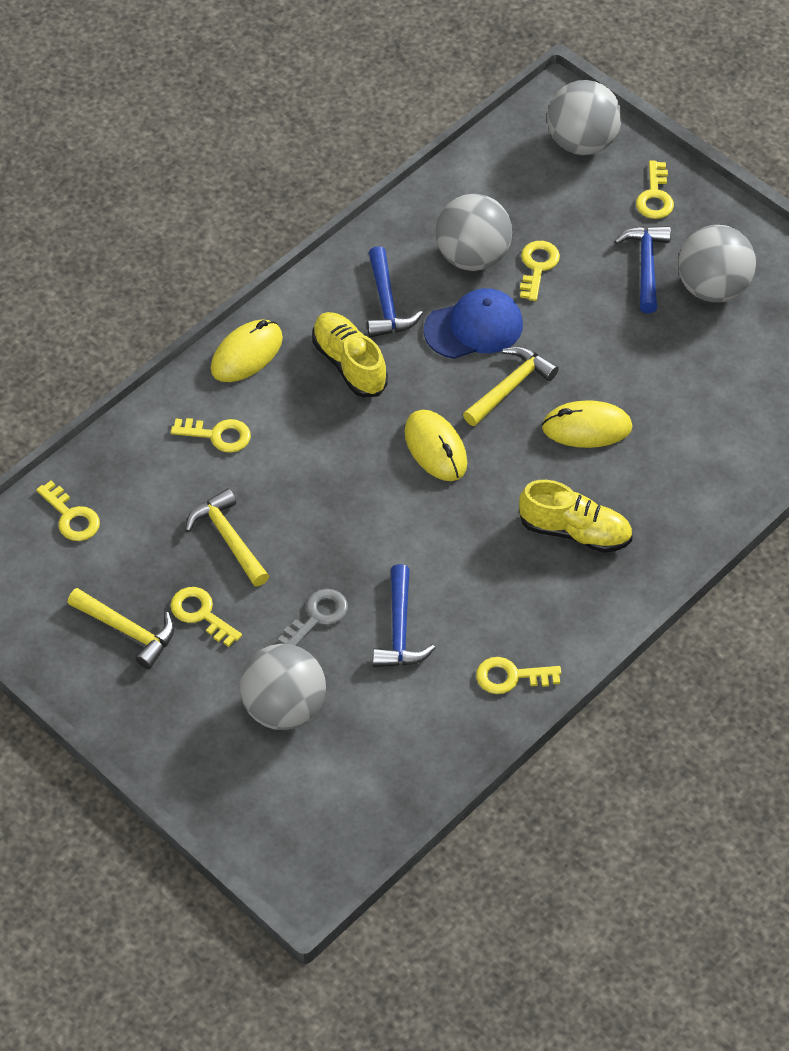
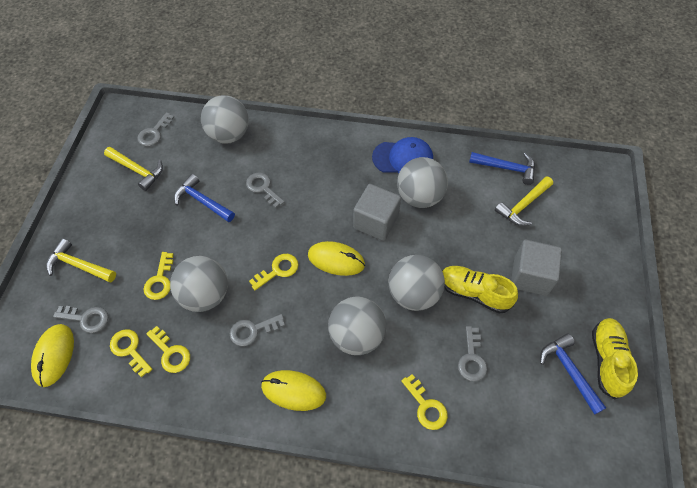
grey ball: 4 -> 5
grey cube: 0 -> 2
grey key: 1 -> 5
yellow key: 6 -> 5

